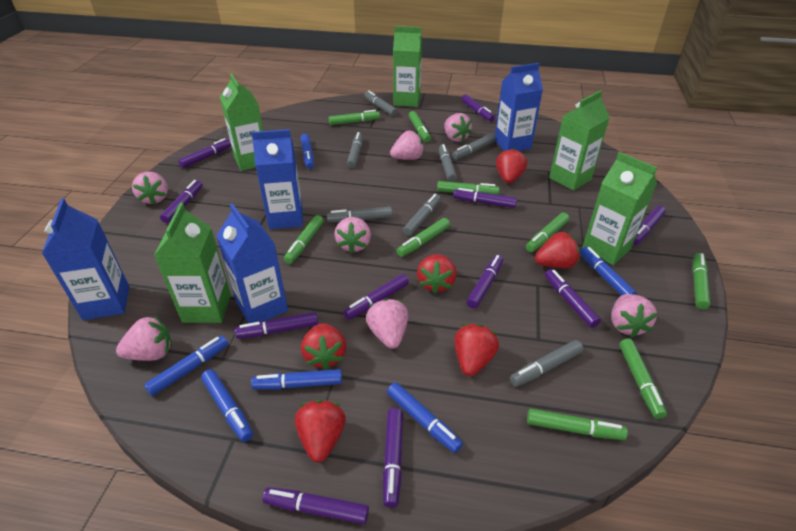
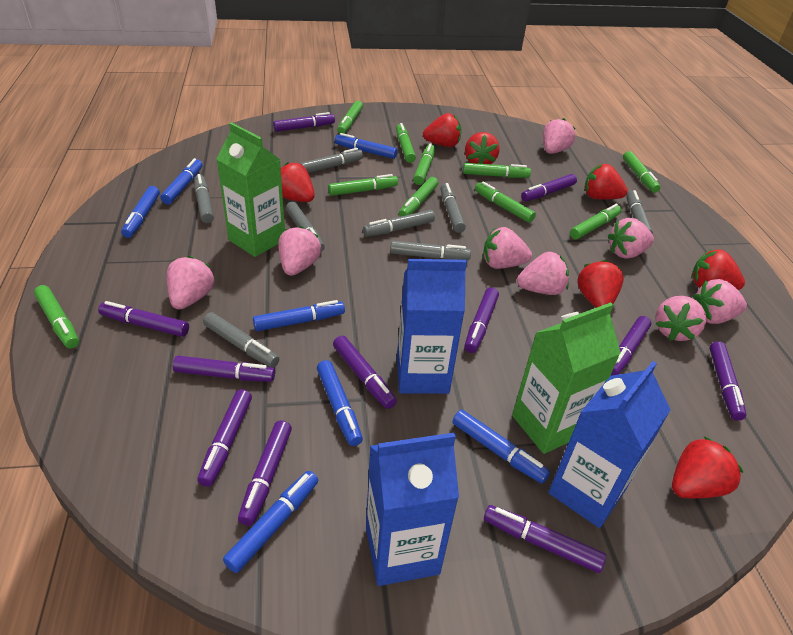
blue carton: 4 -> 3
blue marker: 6 -> 7
green carton: 5 -> 2
green marker: 9 -> 10
grey marker: 7 -> 8
pink strawberry: 7 -> 8
red strawberry: 6 -> 7

